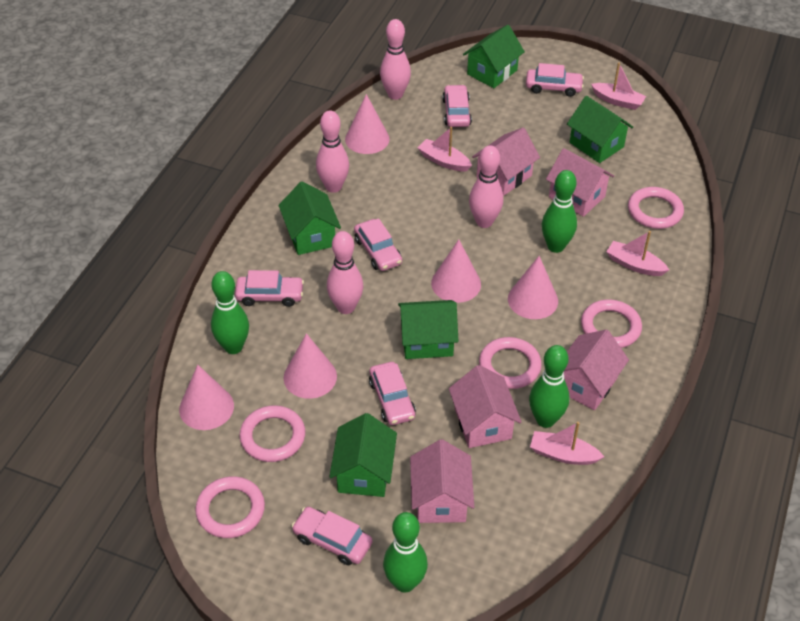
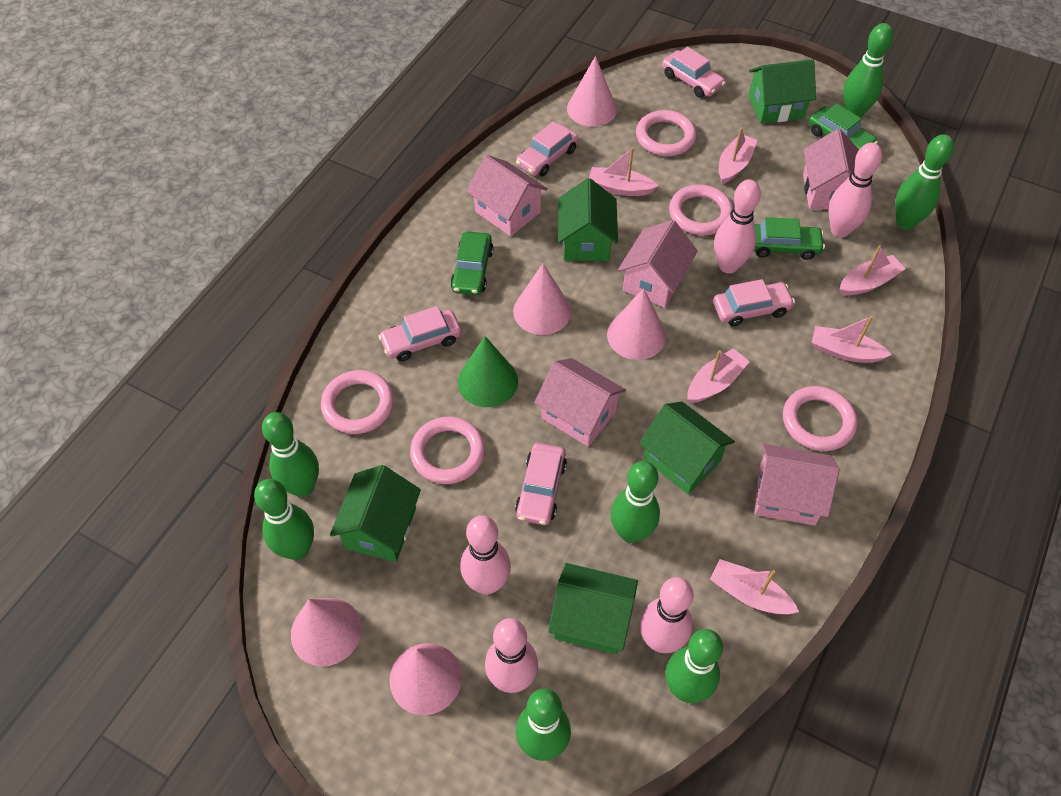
green bowling pin: 4 -> 7
green car: 0 -> 3
green cone: 0 -> 1
pink boat: 4 -> 6
pink bowling pin: 4 -> 5
pink car: 6 -> 5

